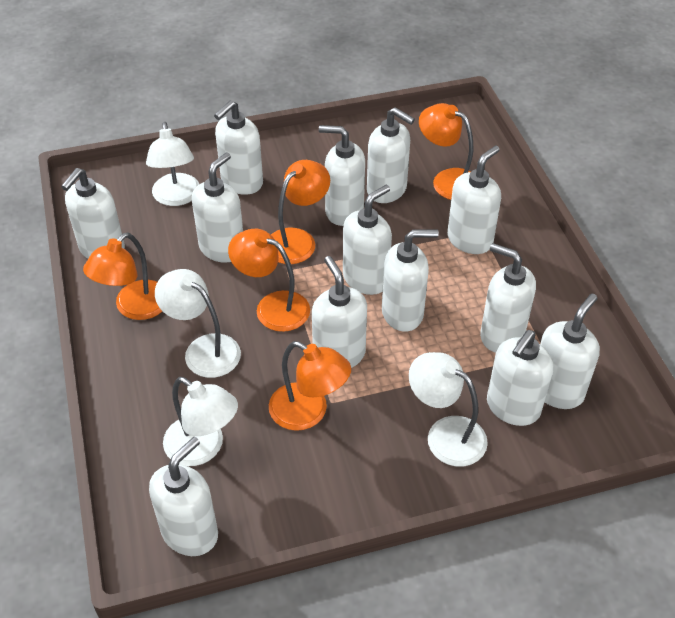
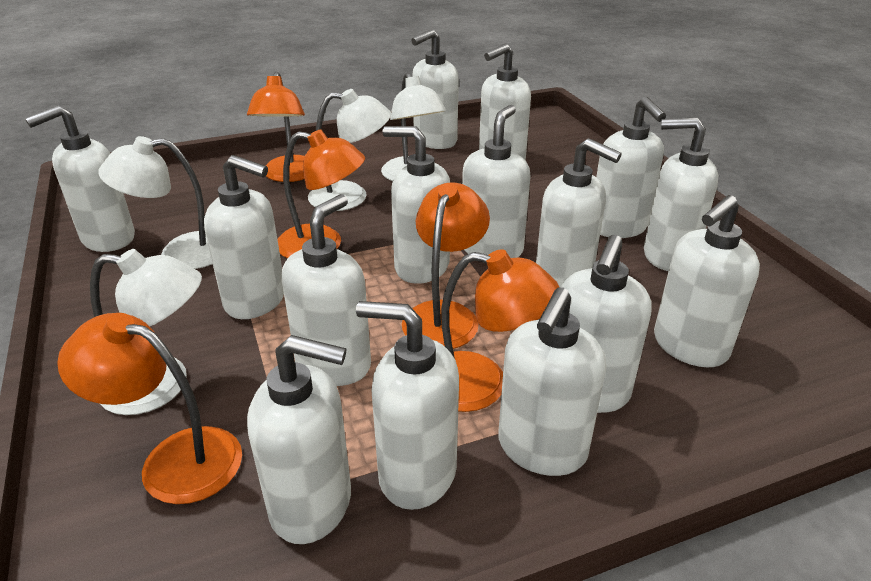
white soap dispenser: 13 -> 15

